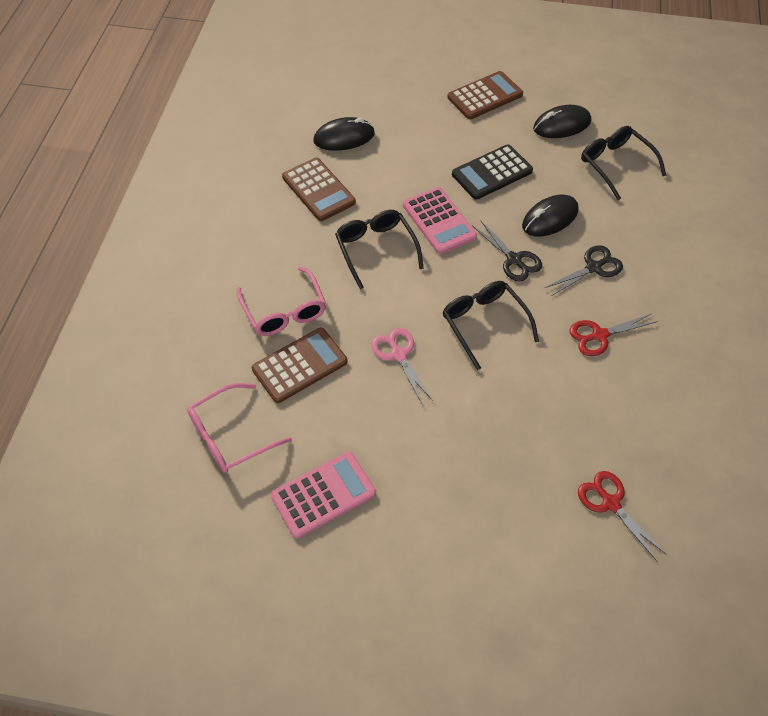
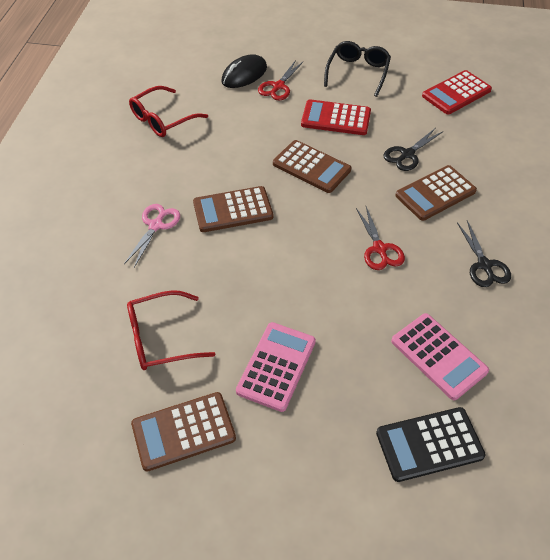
black glasses: 3 -> 1
black mouse: 3 -> 1
brown calculator: 3 -> 4
pink glasses: 2 -> 0
red calculator: 0 -> 2
red glasses: 0 -> 2

